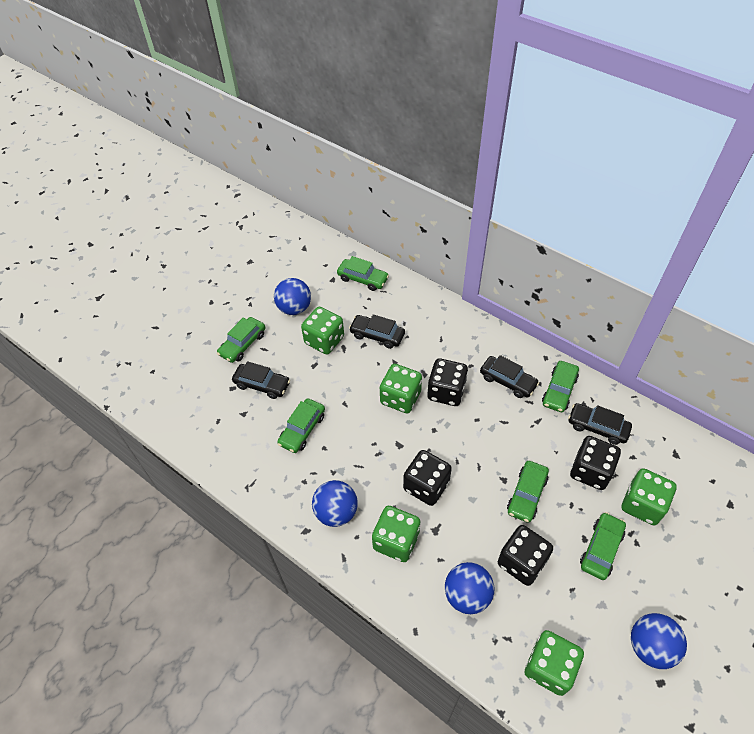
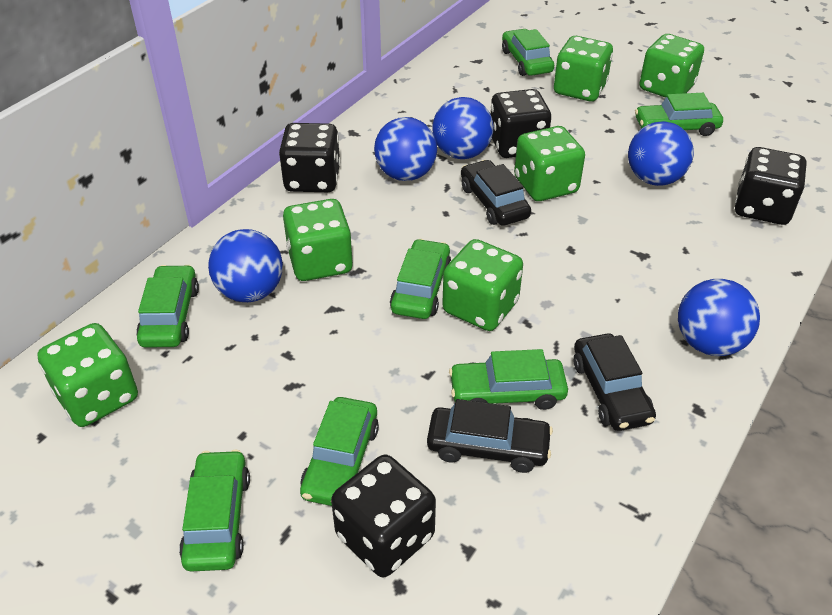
black car: 4 -> 3
blue ball: 4 -> 5
green car: 6 -> 7
green dice: 5 -> 6

